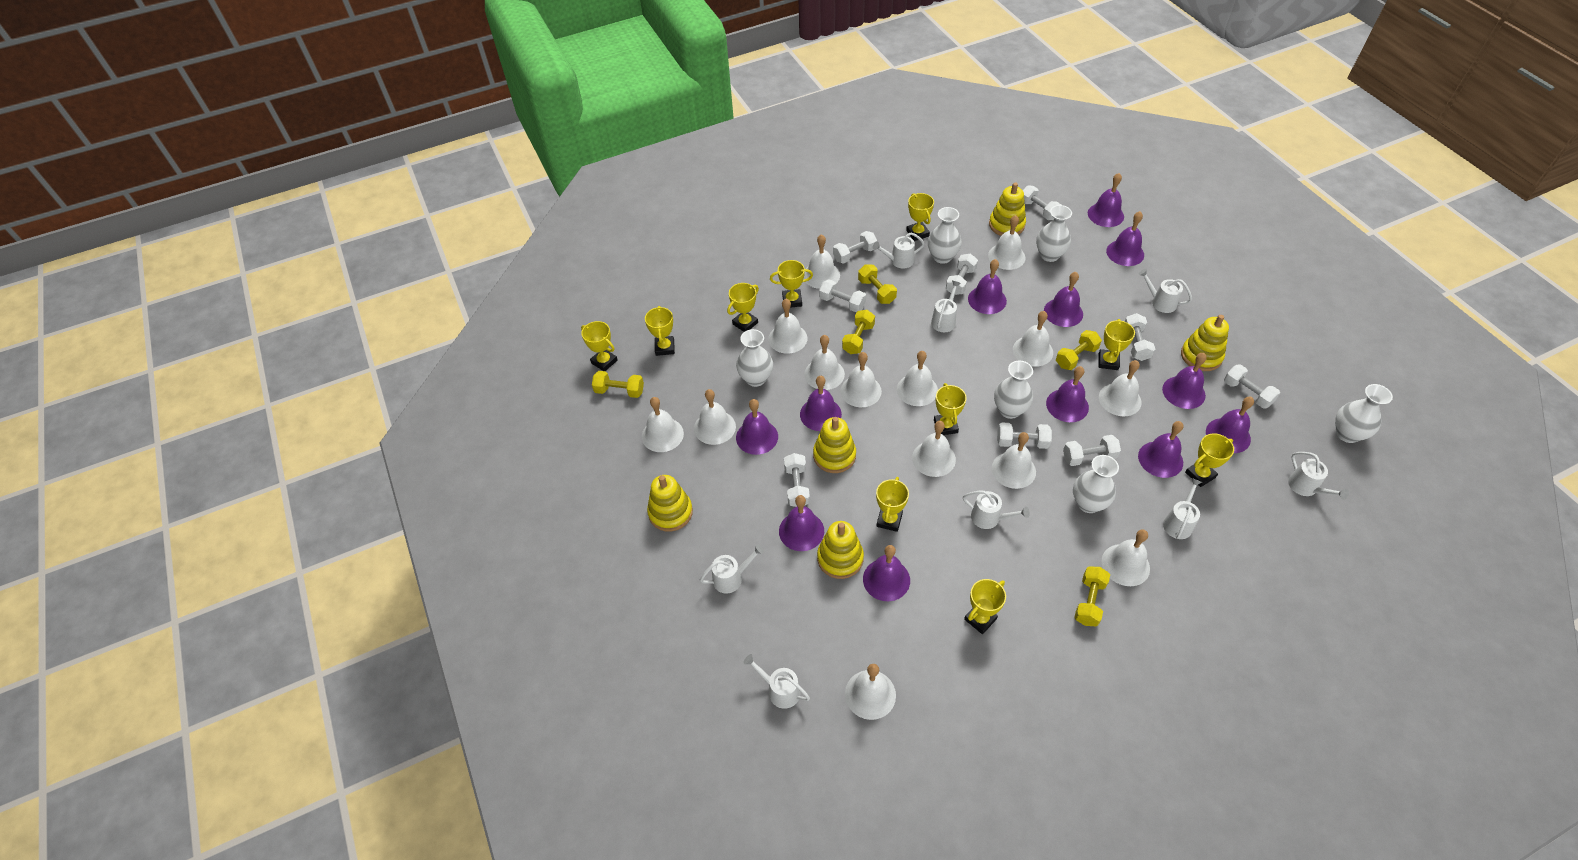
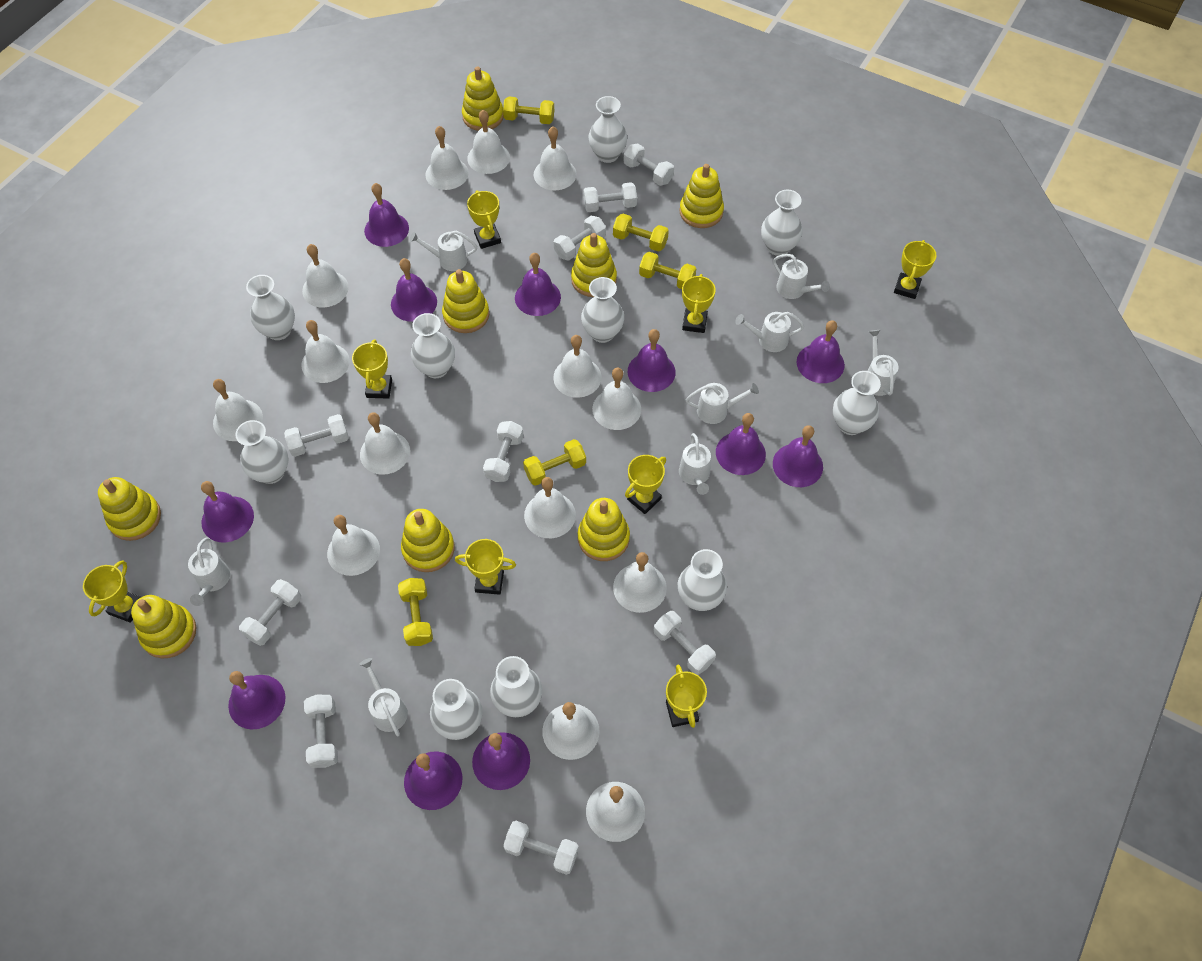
purple bell: 12 -> 11
white vase: 6 -> 10
yellow stacking toy: 5 -> 8
yellow trophy: 10 -> 8

